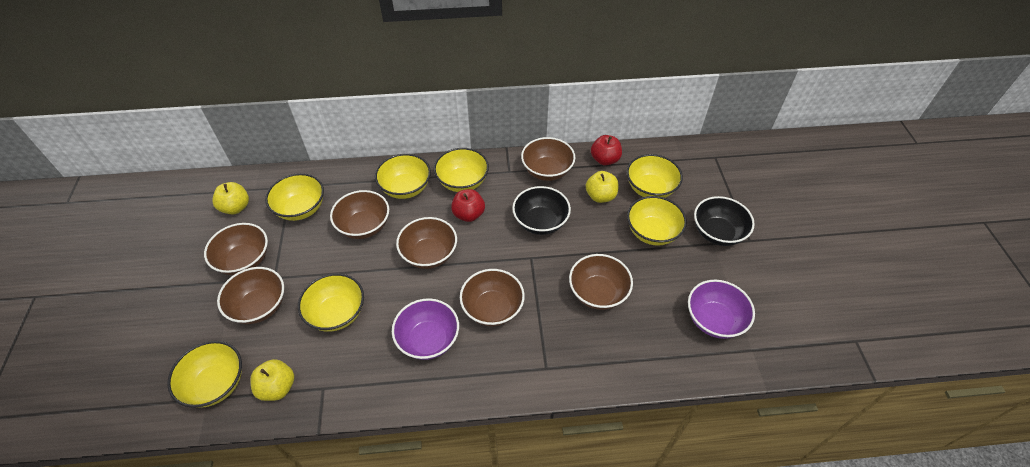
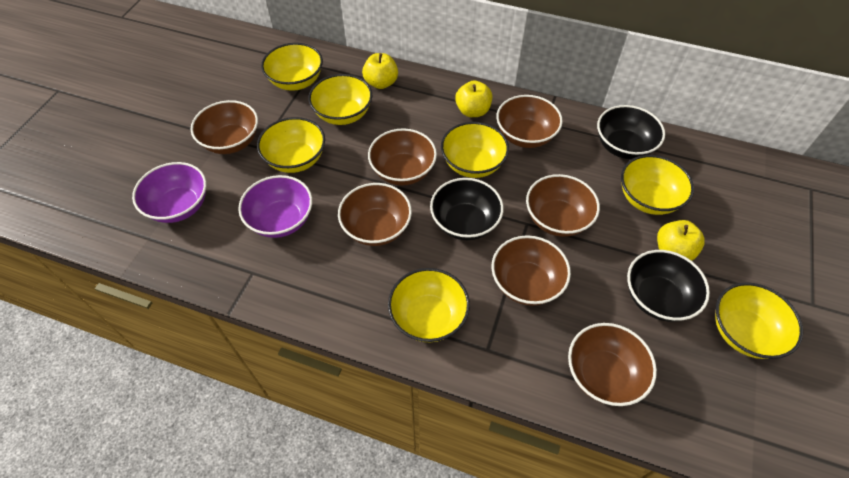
black bowl: 2 -> 3
red apple: 2 -> 0

